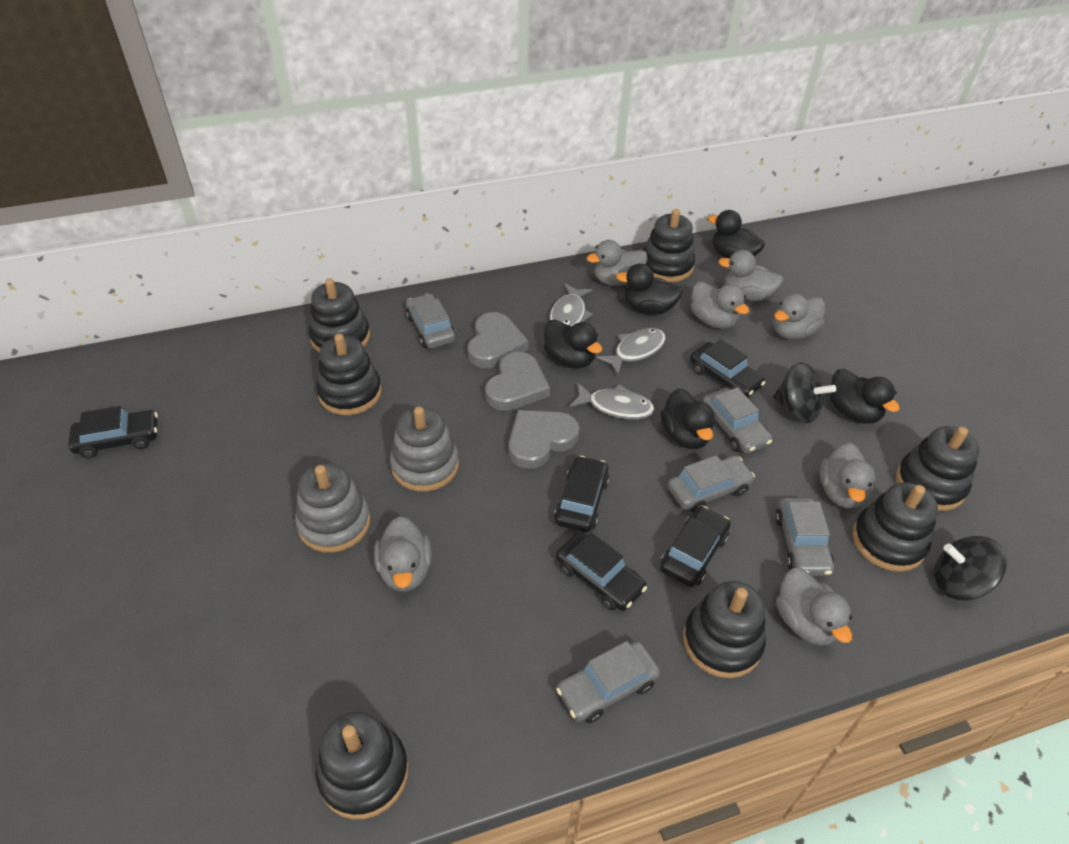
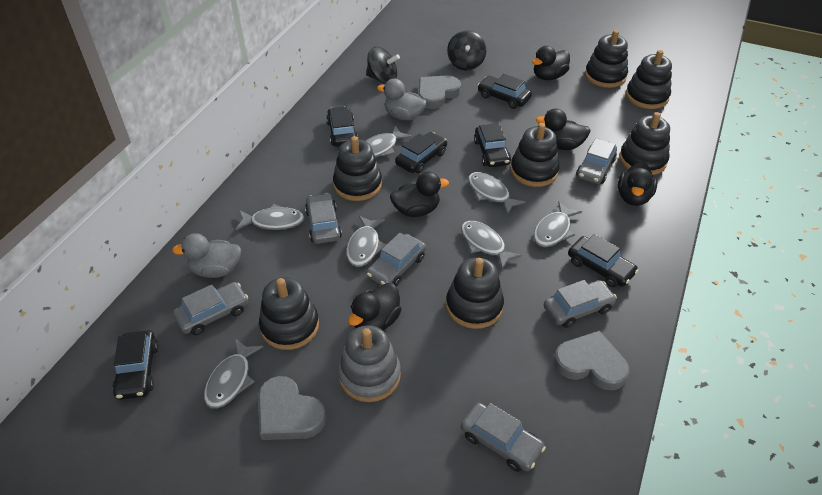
black car: 5 -> 6
grey car: 5 -> 6
grey duck: 7 -> 2
grey fish: 3 -> 7
grey stacking toy: 2 -> 1

